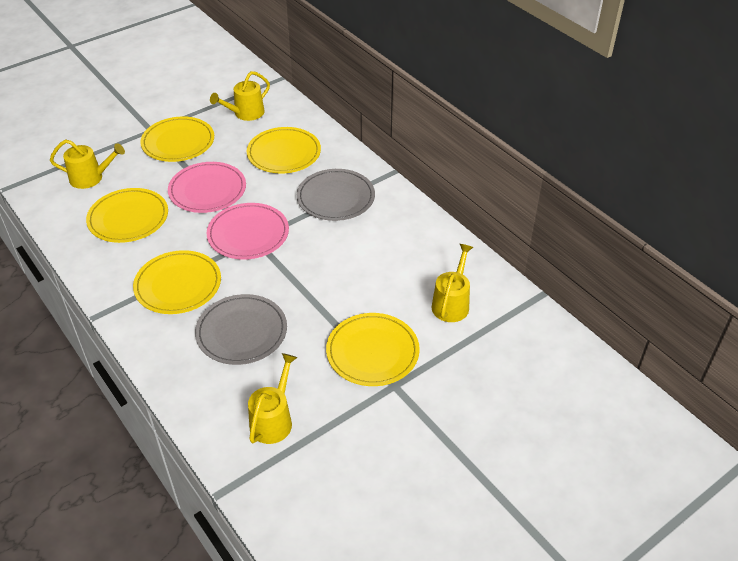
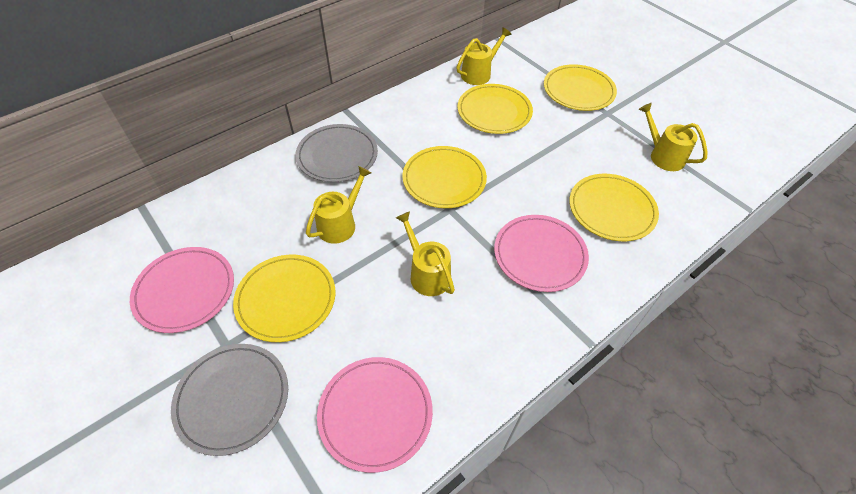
pink plate: 2 -> 3

